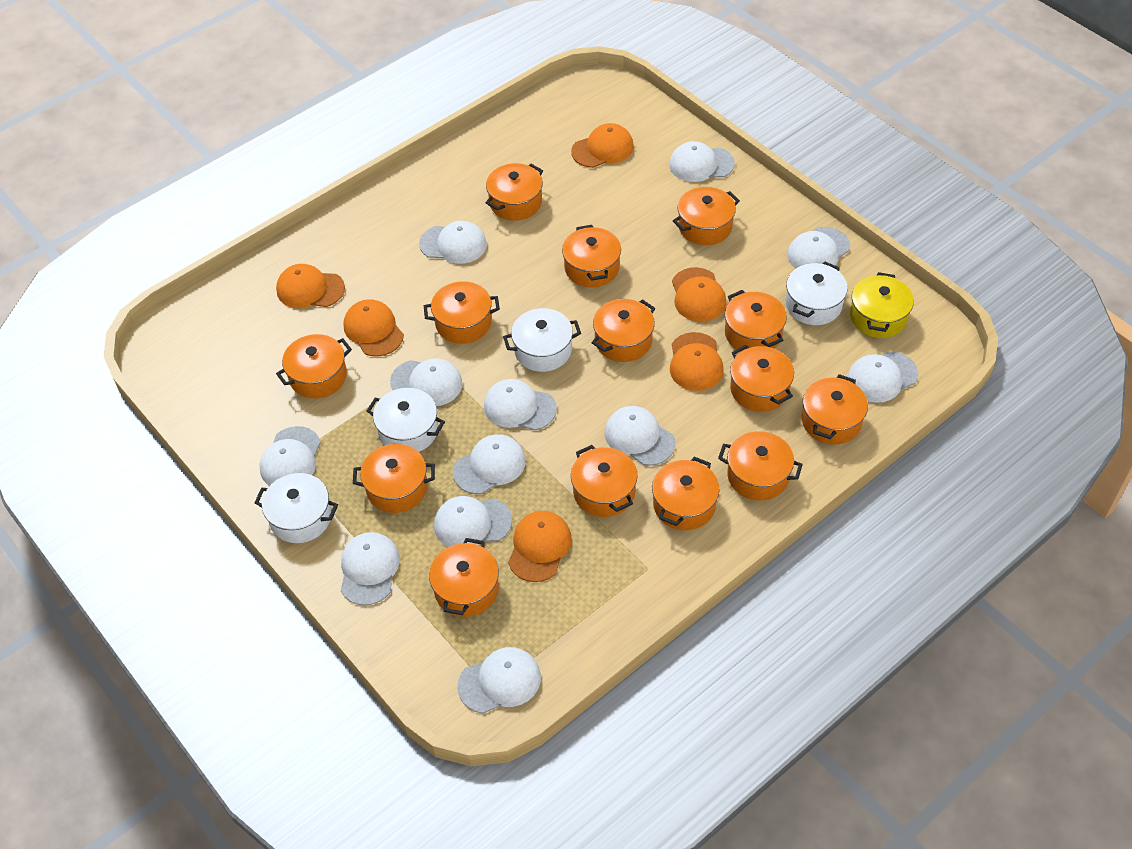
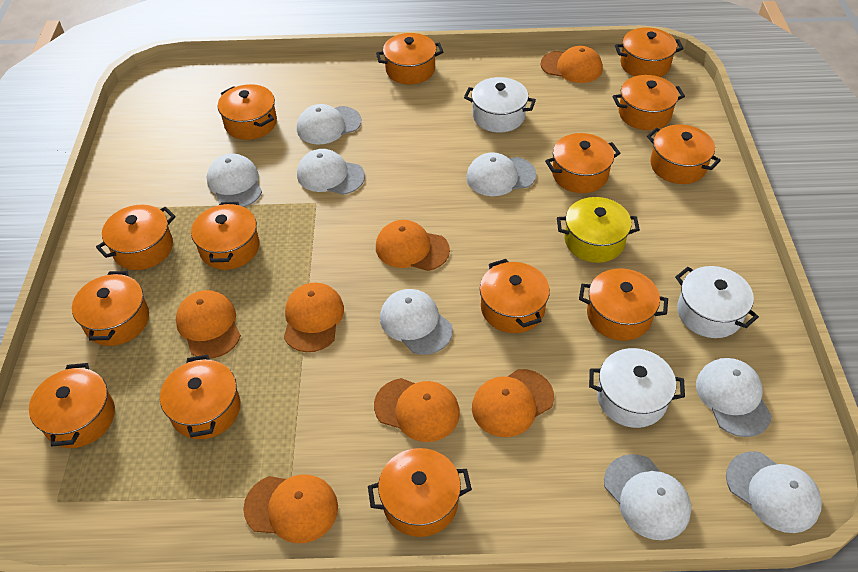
orange cap: 6 -> 7
white cap: 12 -> 8
white pot: 4 -> 3

